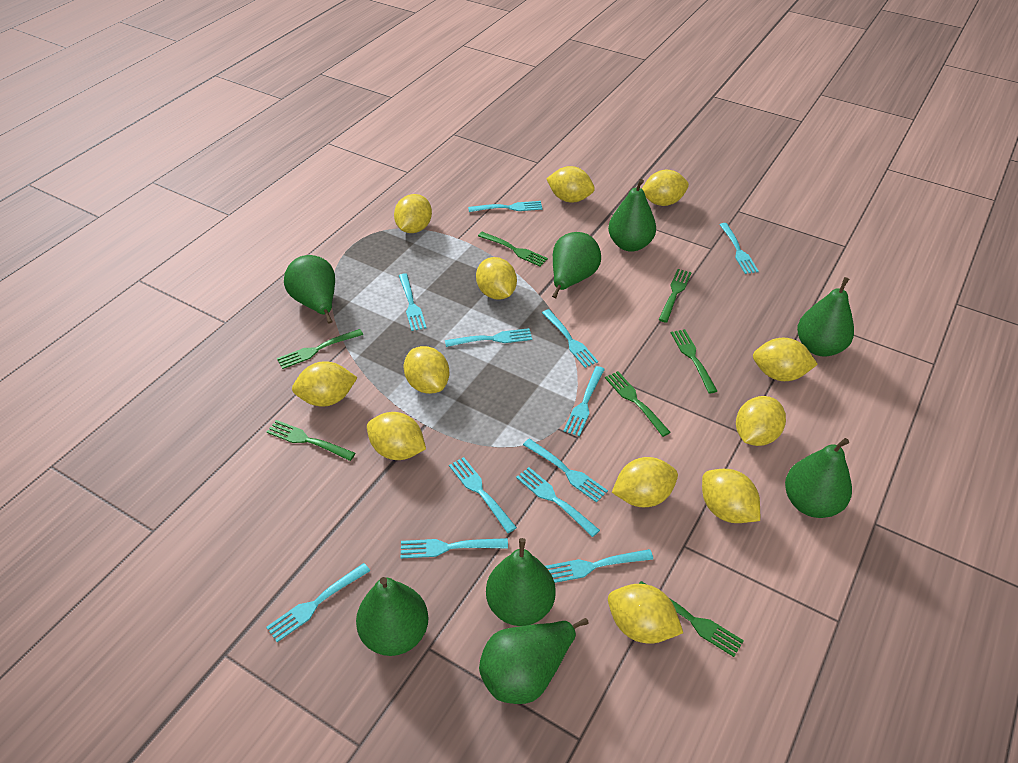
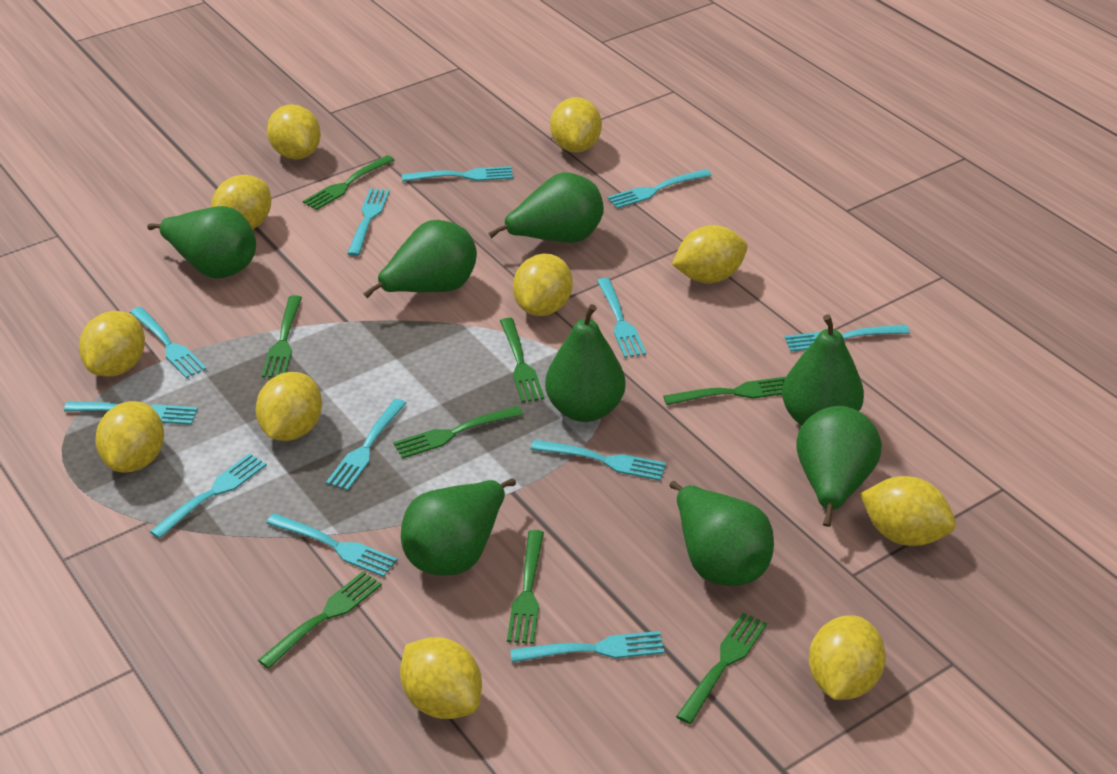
green fork: 7 -> 8
yellow lemon: 12 -> 11

